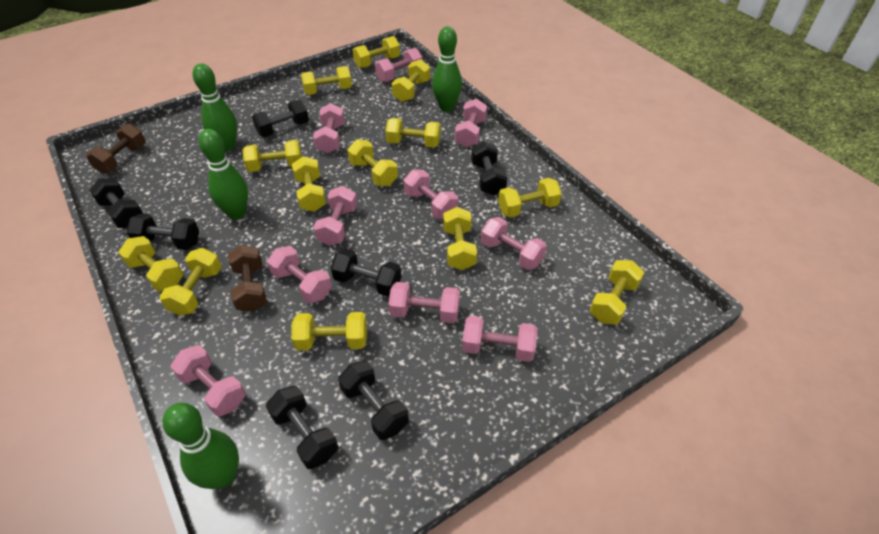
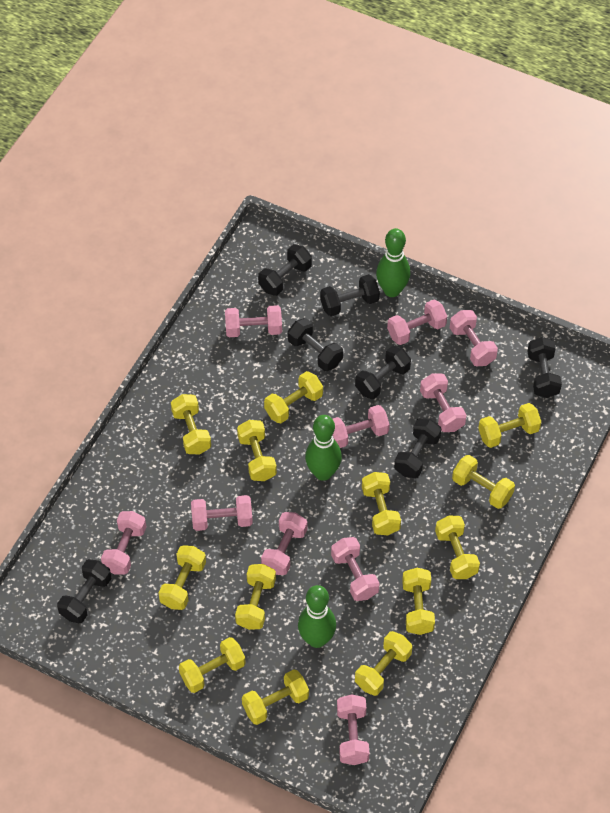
brown dumbbell: 2 -> 0
green bowling pin: 4 -> 3

